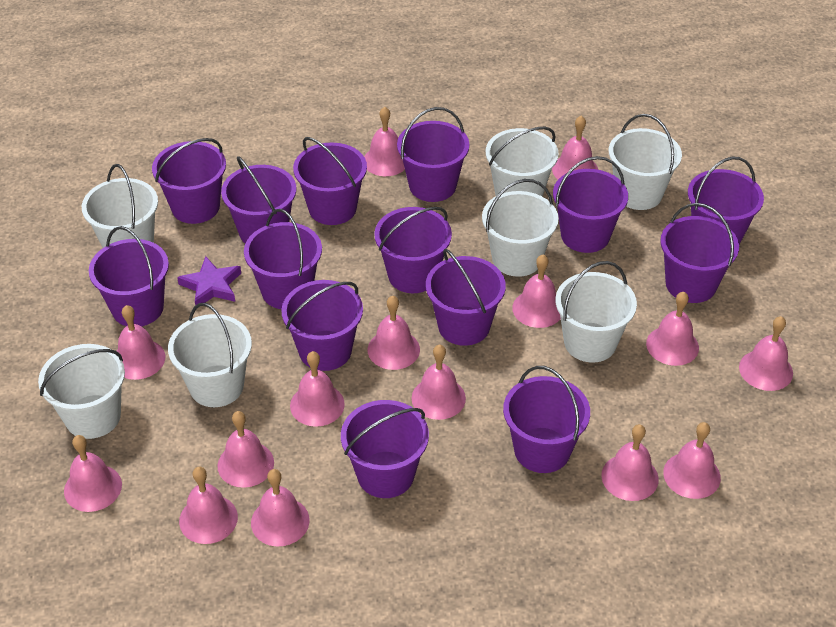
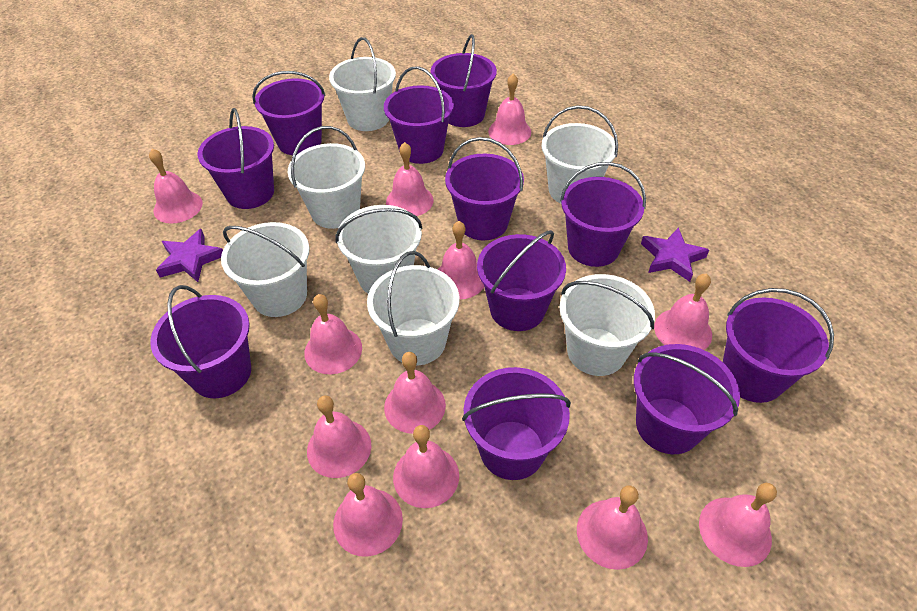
pink bell: 15 -> 12
purple bucket: 14 -> 11
purple star: 1 -> 2

